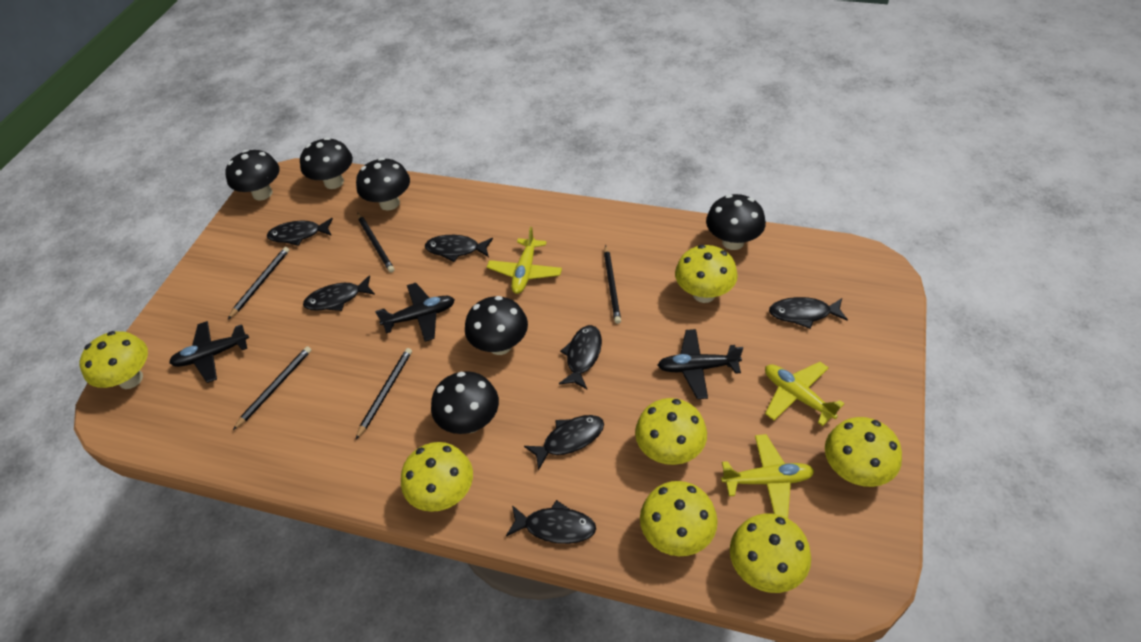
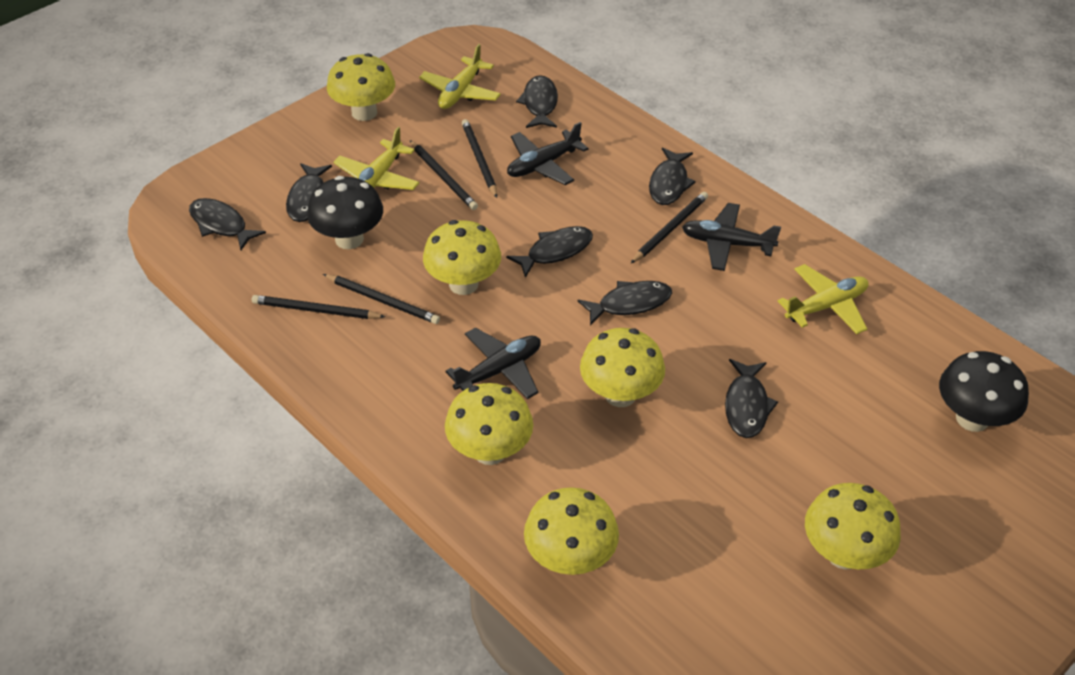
black mushroom: 6 -> 2
yellow mushroom: 7 -> 6

